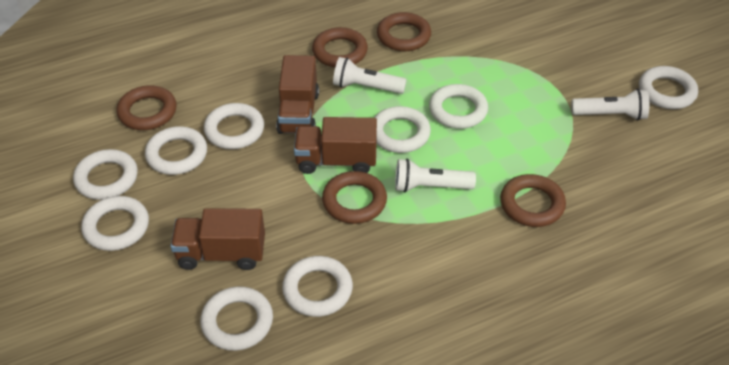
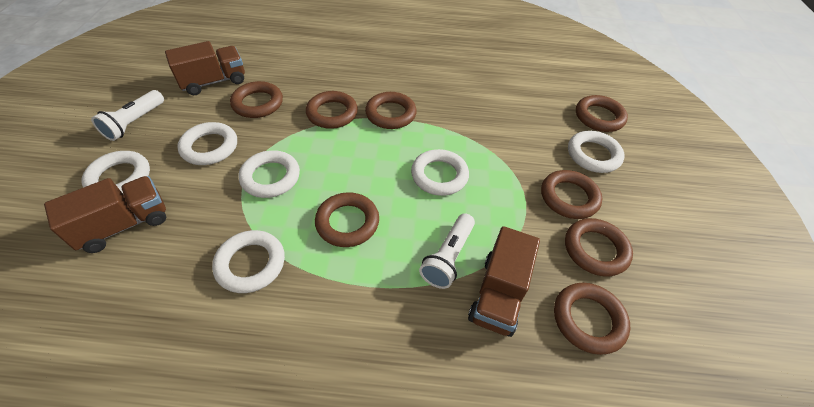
brown ring: 5 -> 8
white flashlight: 3 -> 2
white ring: 9 -> 6

